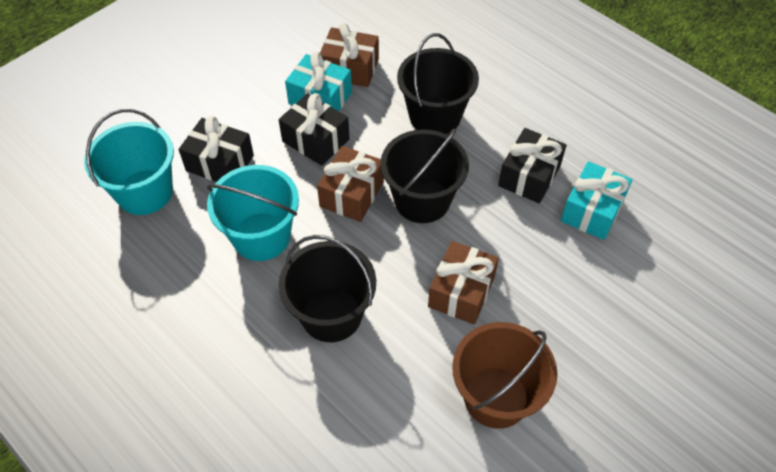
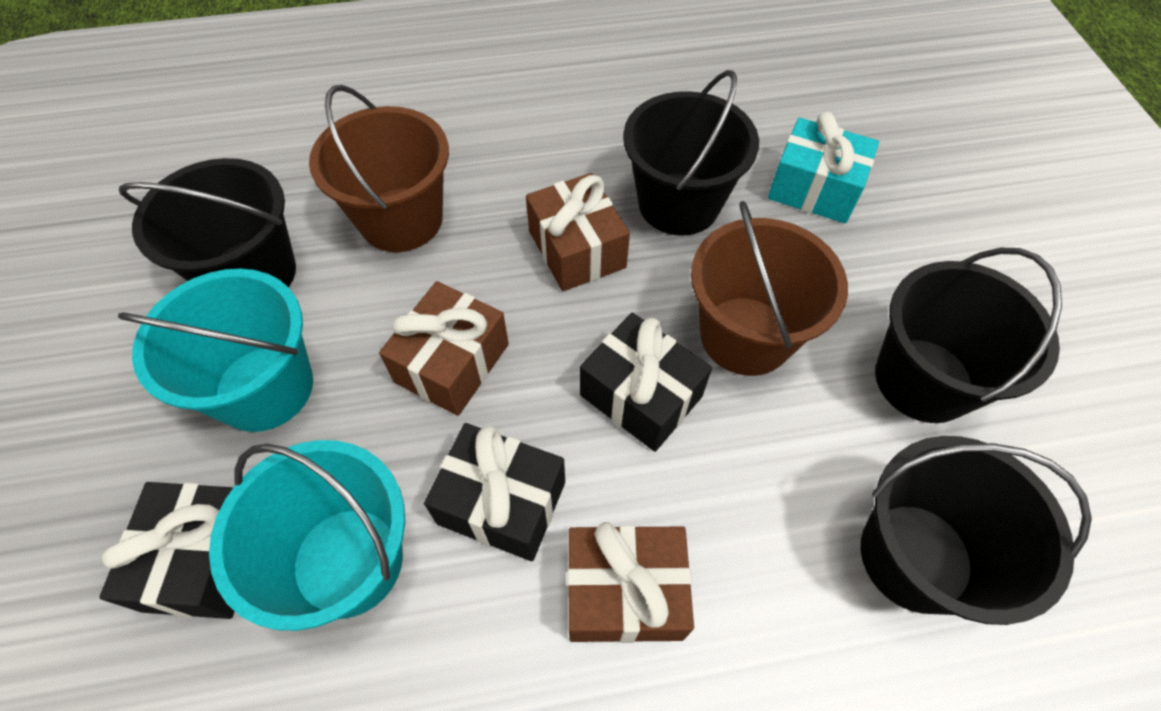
black bucket: 3 -> 4
brown bucket: 1 -> 2
turquoise gift: 2 -> 1

